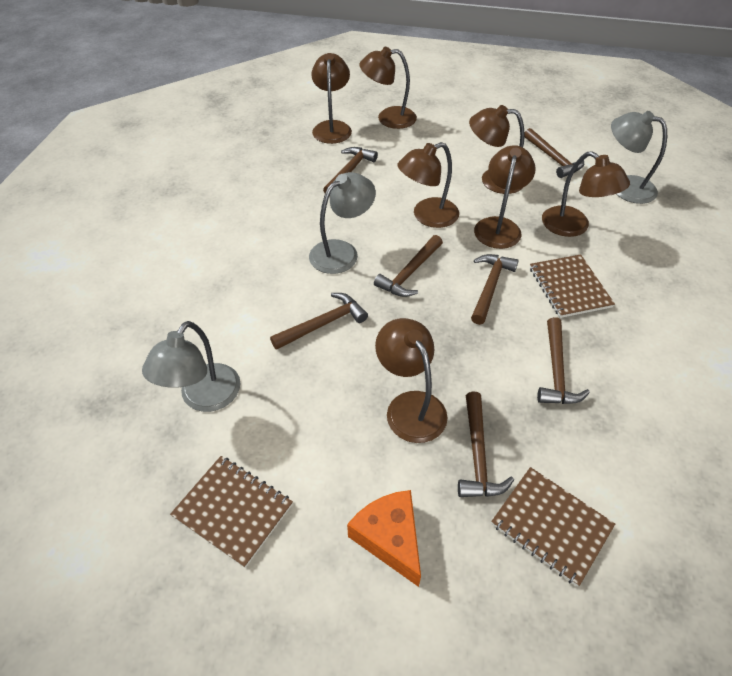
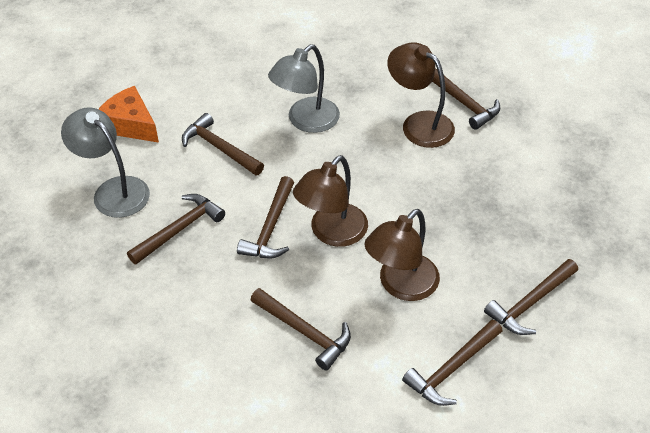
brown lamp: 7 -> 3
brown notebook: 3 -> 0
grey lamp: 3 -> 2

